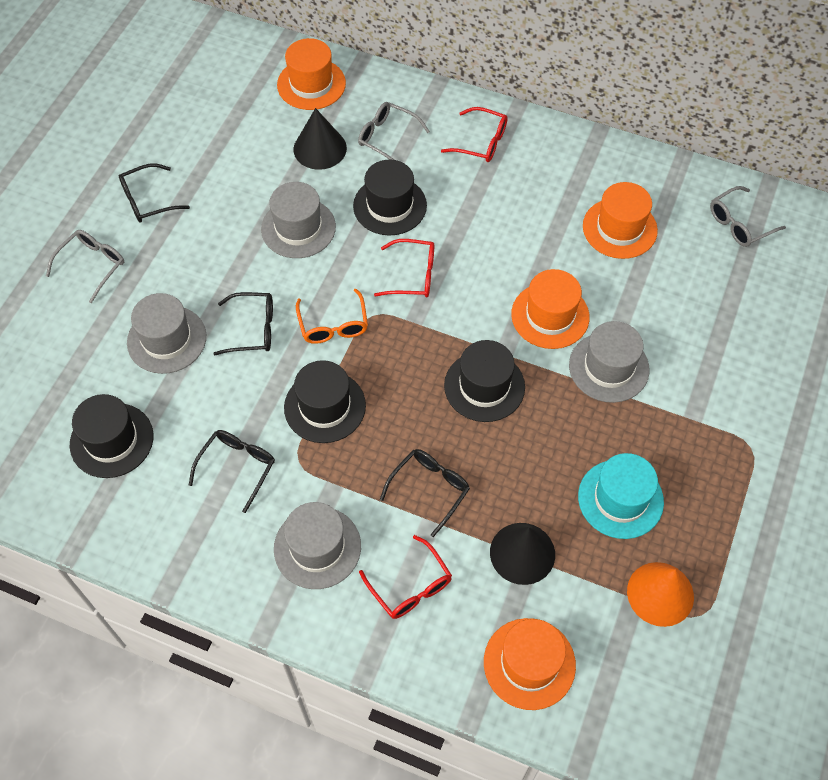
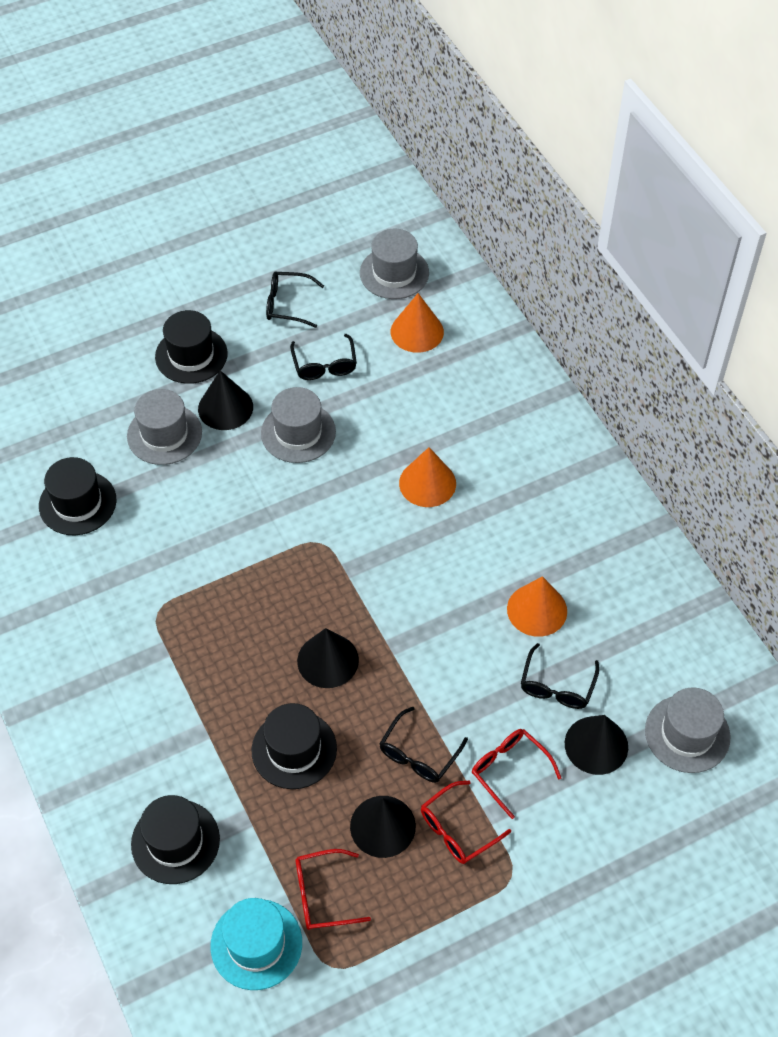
black cone: 2 -> 4
grey glasses: 3 -> 0
orange cone: 1 -> 3
orange glasses: 1 -> 0
orange hat: 4 -> 0

